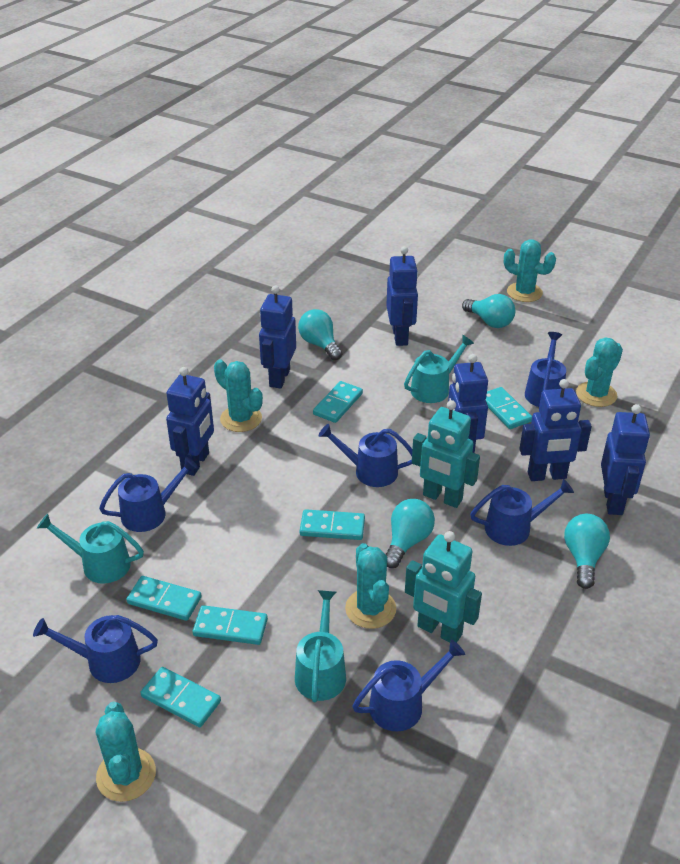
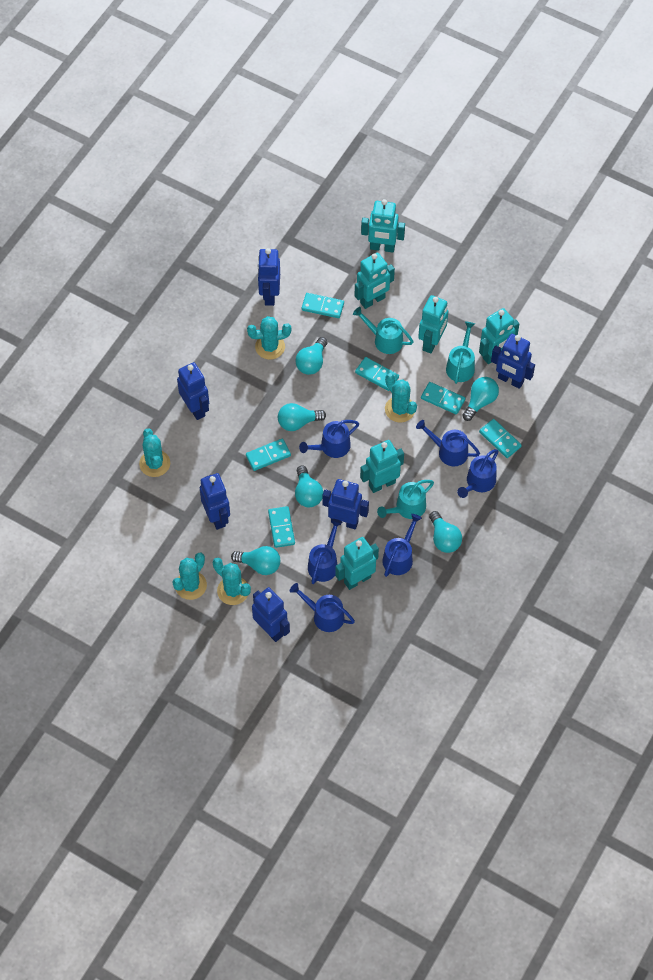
turquoise light bulb: 4 -> 6
turquoise robot: 2 -> 6

